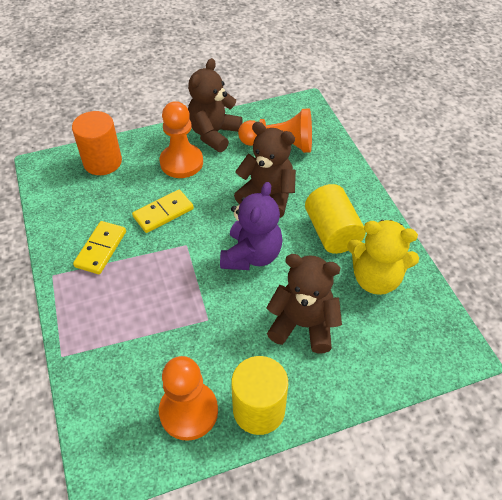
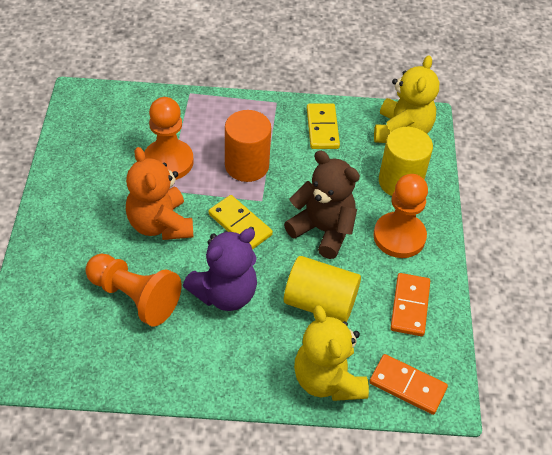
brown teddy bear: 3 -> 1
orange domino: 0 -> 2
orange teddy bear: 0 -> 1
yellow teddy bear: 1 -> 2

